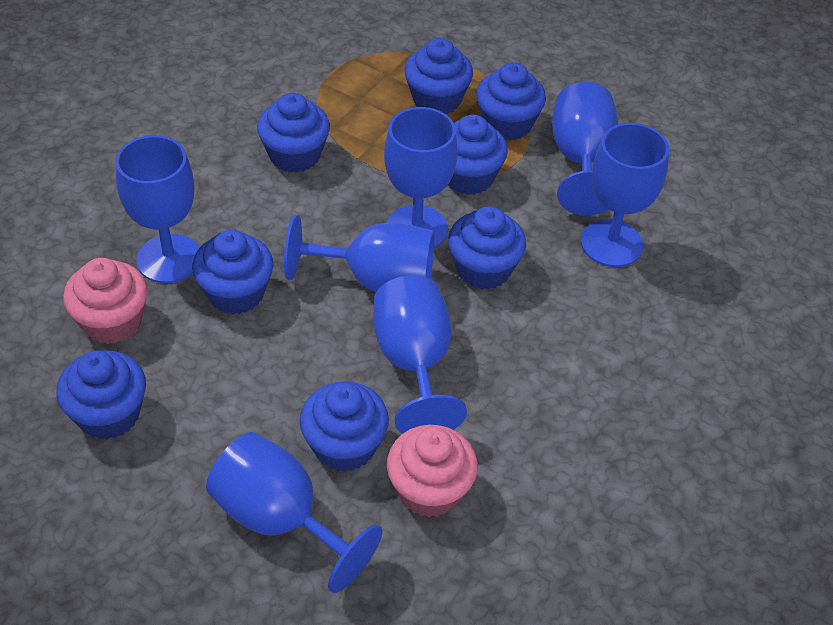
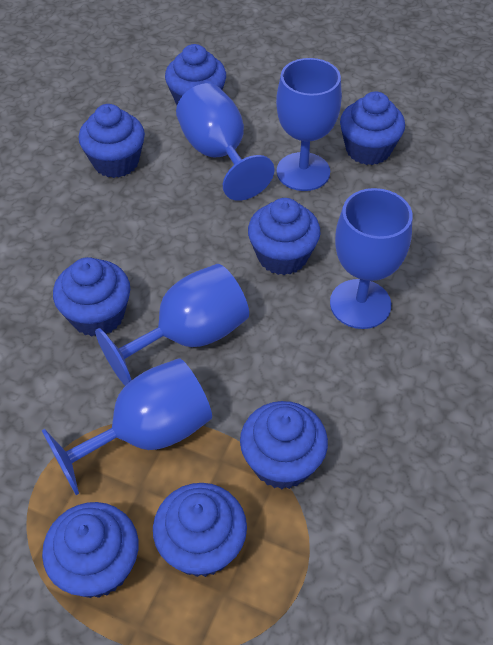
blue goblet: 7 -> 5
pink cupcake: 2 -> 0

